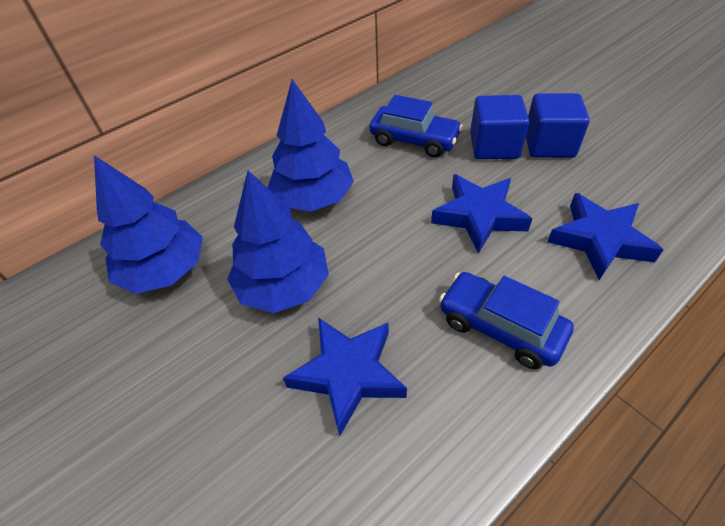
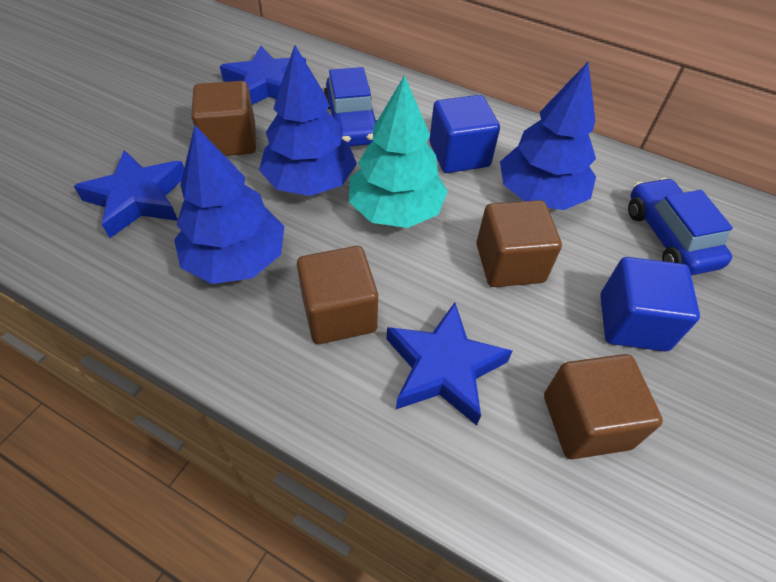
brown cube: 0 -> 4
turquoise tree: 0 -> 1

